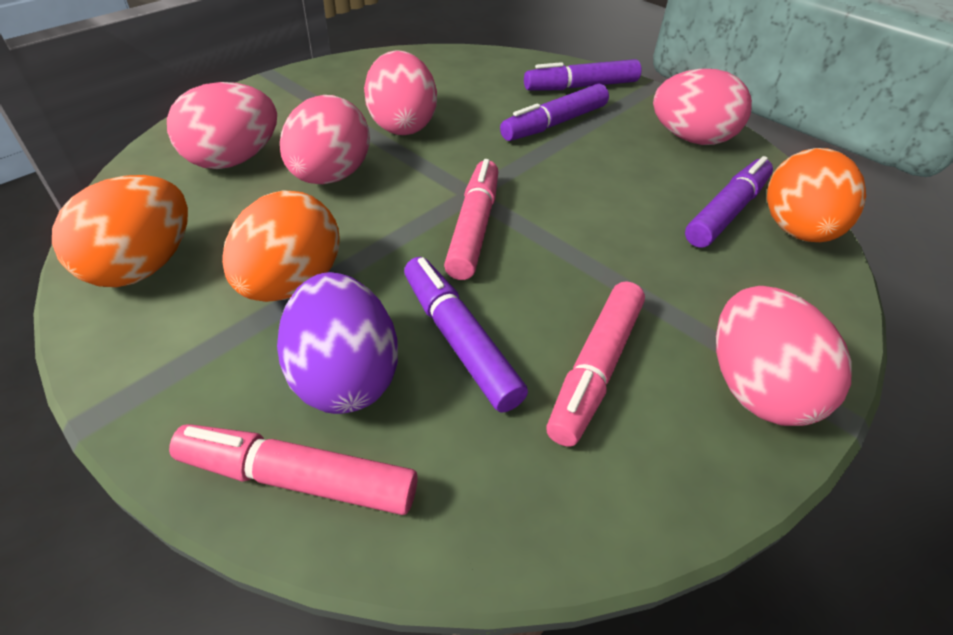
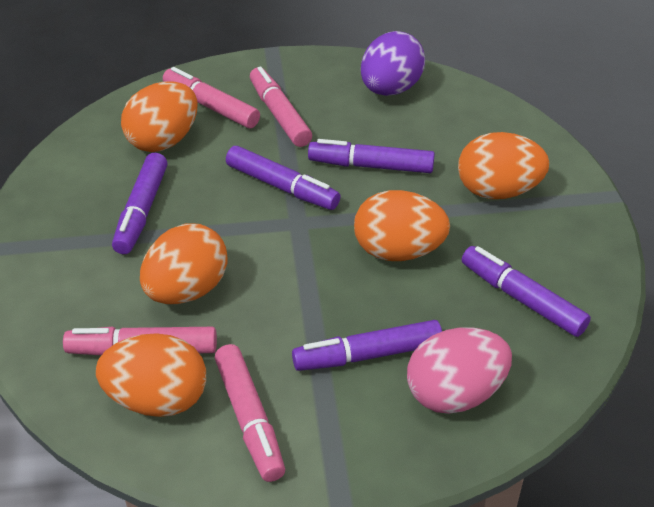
orange egg: 3 -> 5
pink egg: 5 -> 1
pink marker: 3 -> 4
purple marker: 4 -> 5

